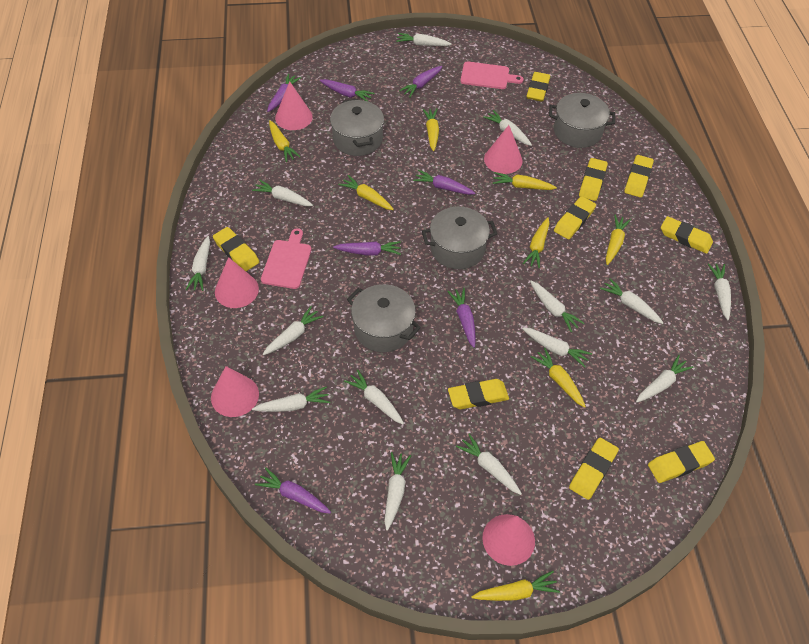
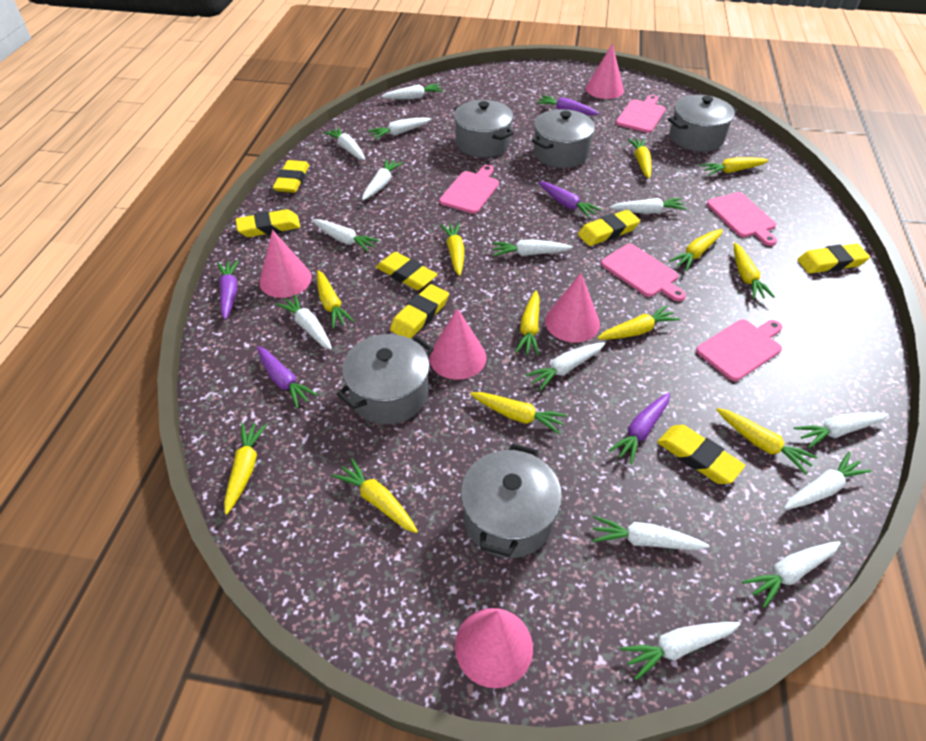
grey pot: 4 -> 5
pink cutting board: 2 -> 5
purple carrot: 7 -> 5
yellow carrot: 8 -> 12
yellow eraser: 9 -> 7

